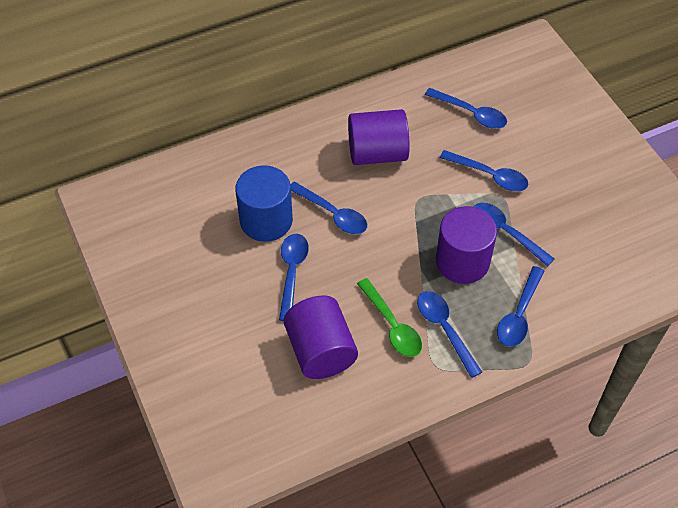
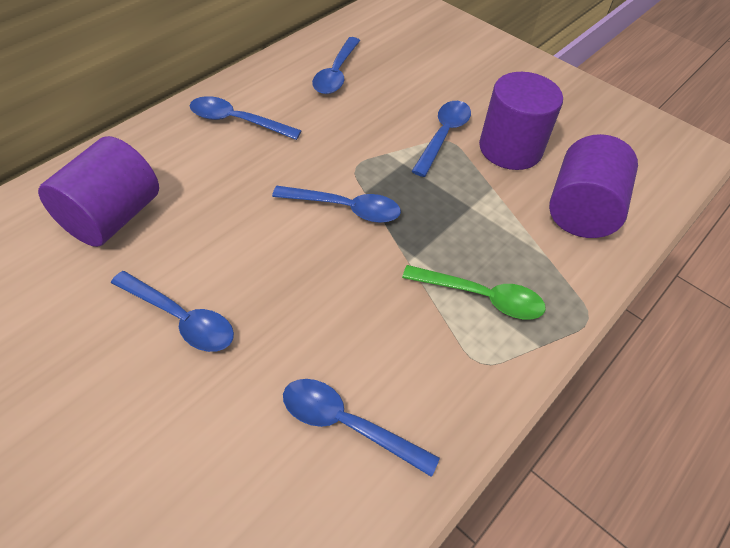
blue cylinder: 1 -> 0
blue spoon: 7 -> 6

